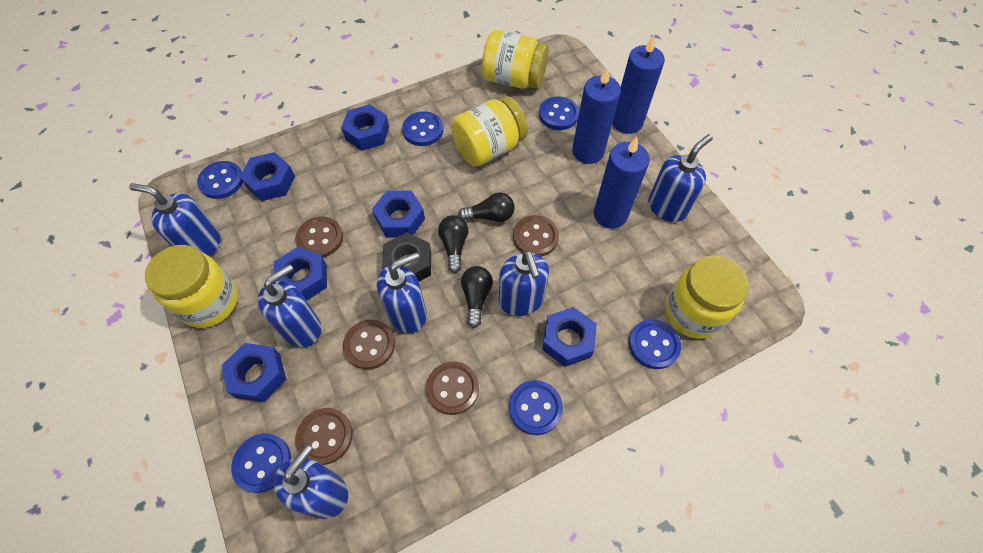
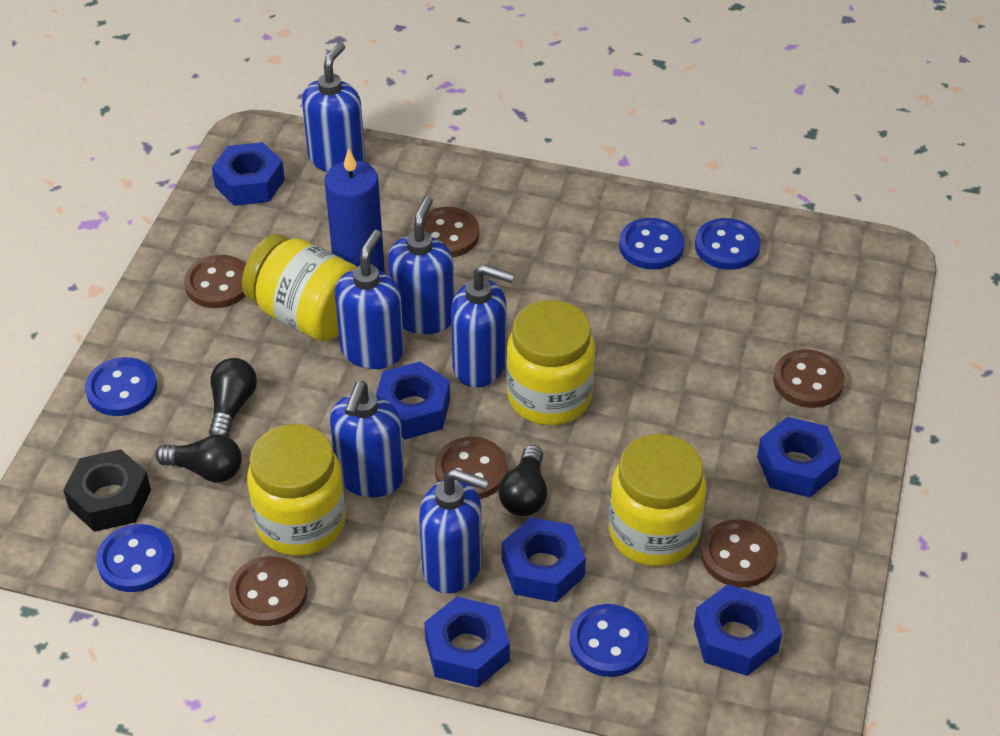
blue button: 6 -> 5
blue candle: 3 -> 1
brown button: 5 -> 6

